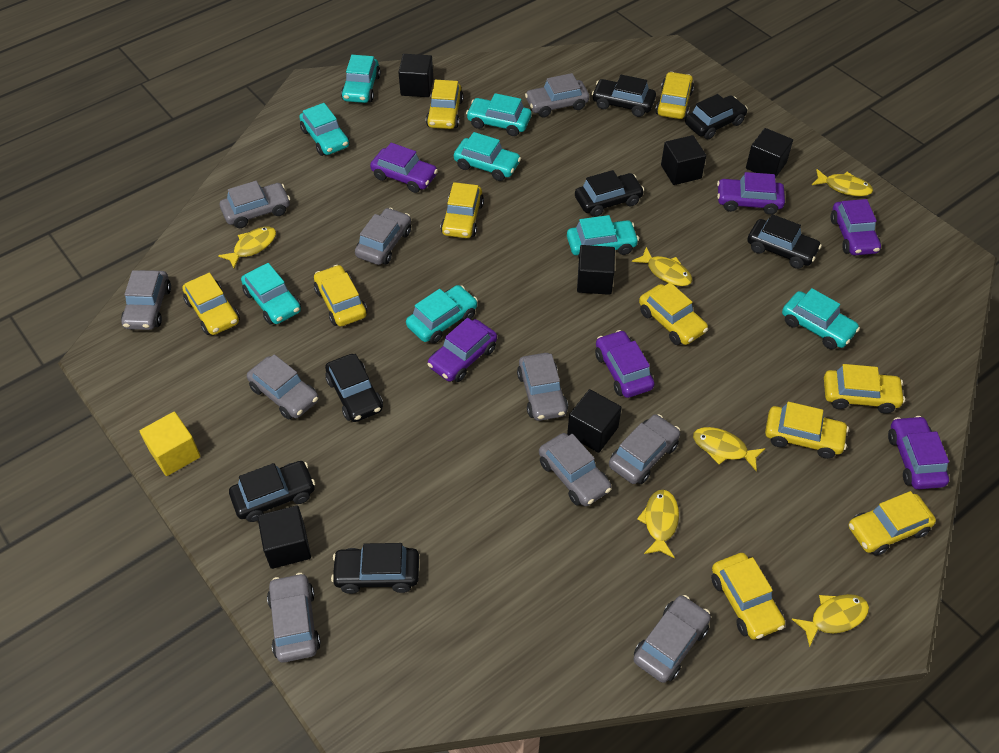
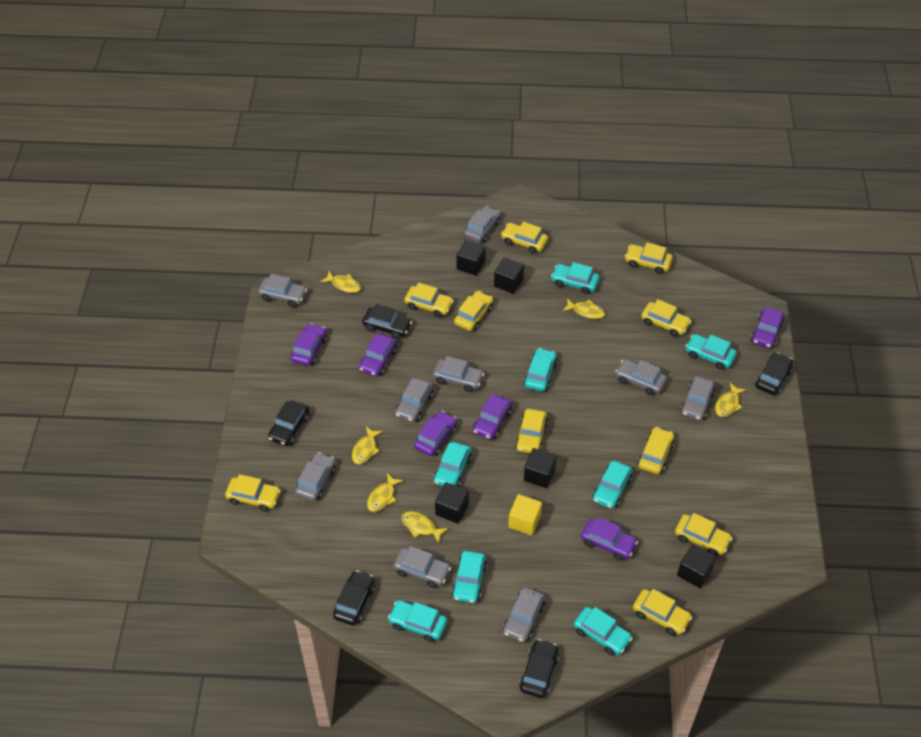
black car: 7 -> 5
black cube: 6 -> 5
grey car: 10 -> 9

